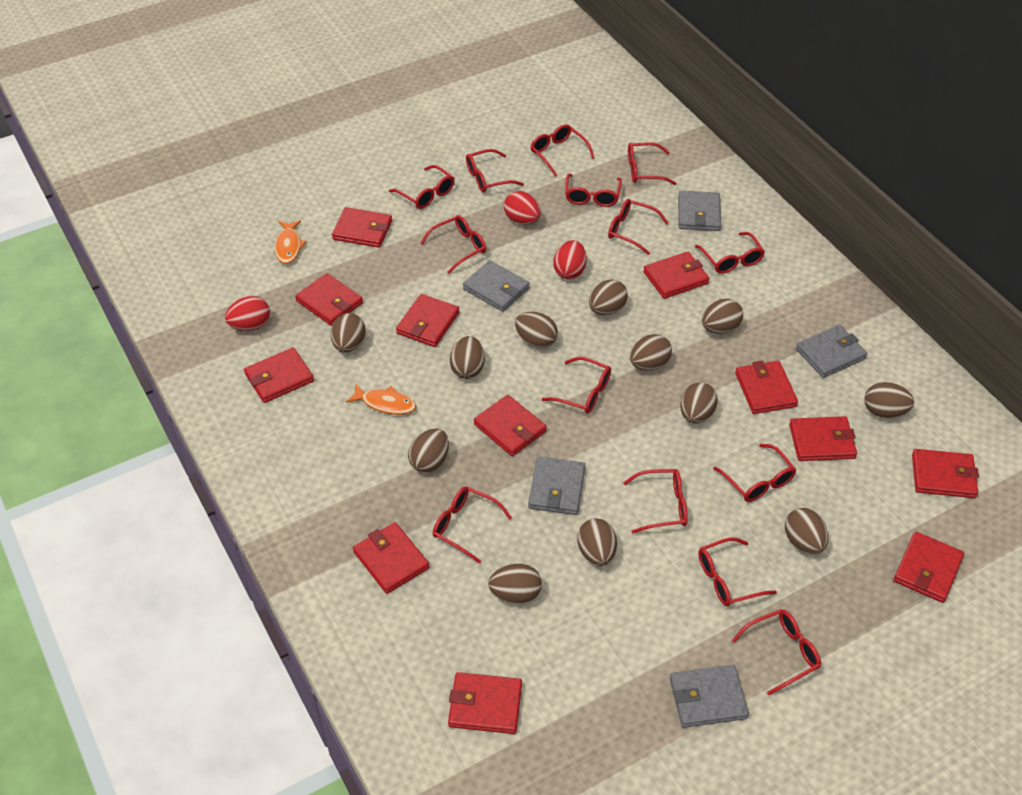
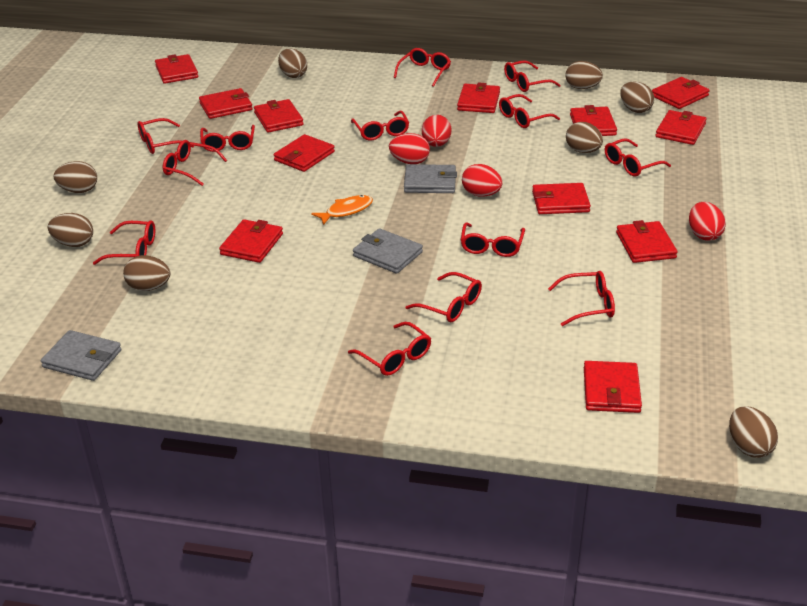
brown egg: 12 -> 8
grey wallet: 5 -> 3
orange fish: 2 -> 1
red egg: 3 -> 4
red glasses: 14 -> 13

